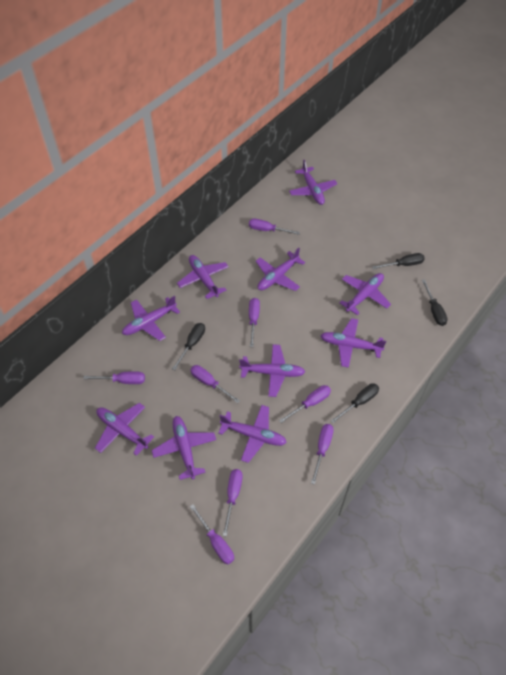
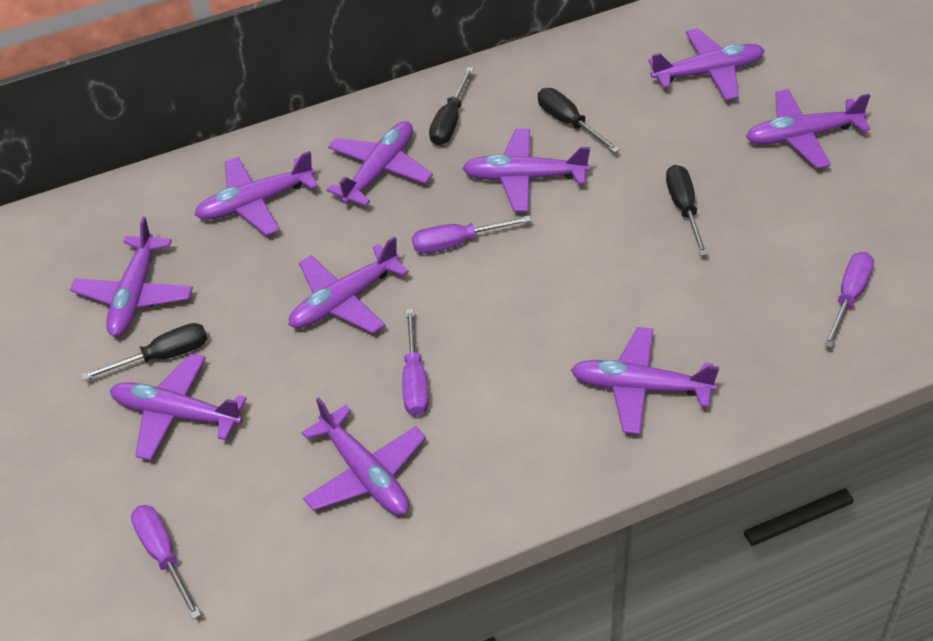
purple screwdriver: 8 -> 4

